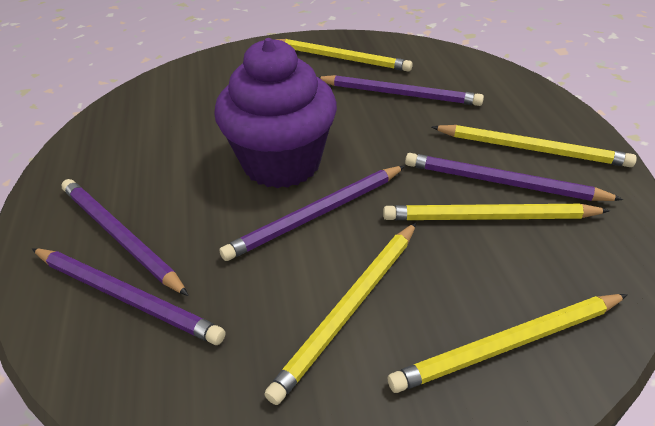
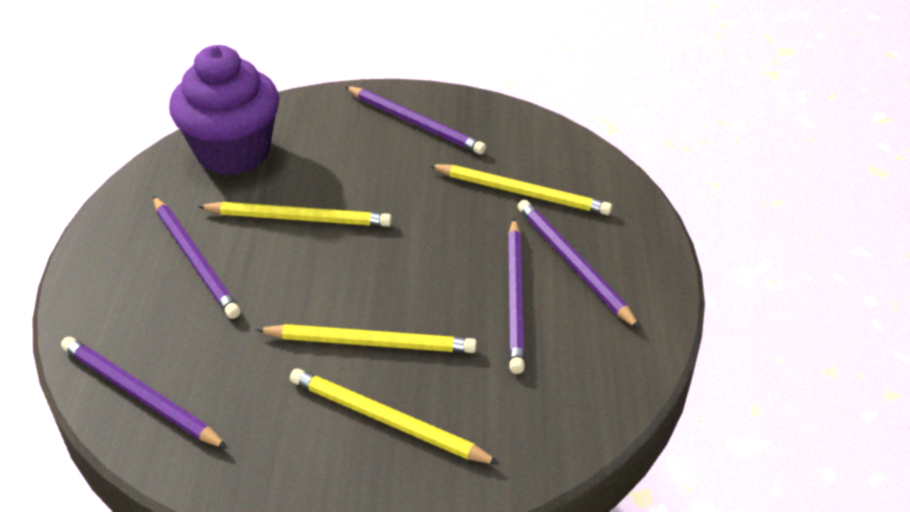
yellow pencil: 5 -> 4

